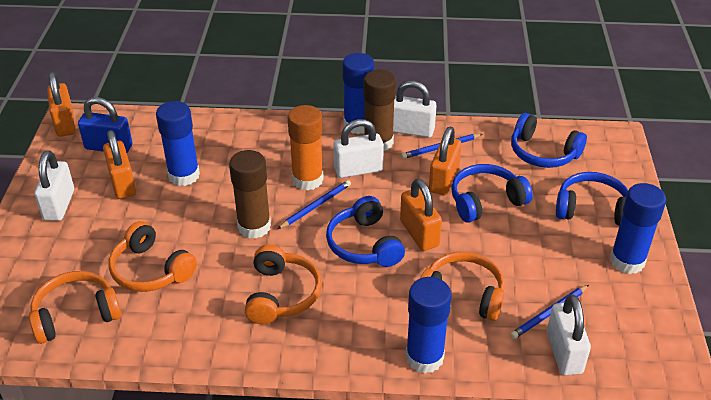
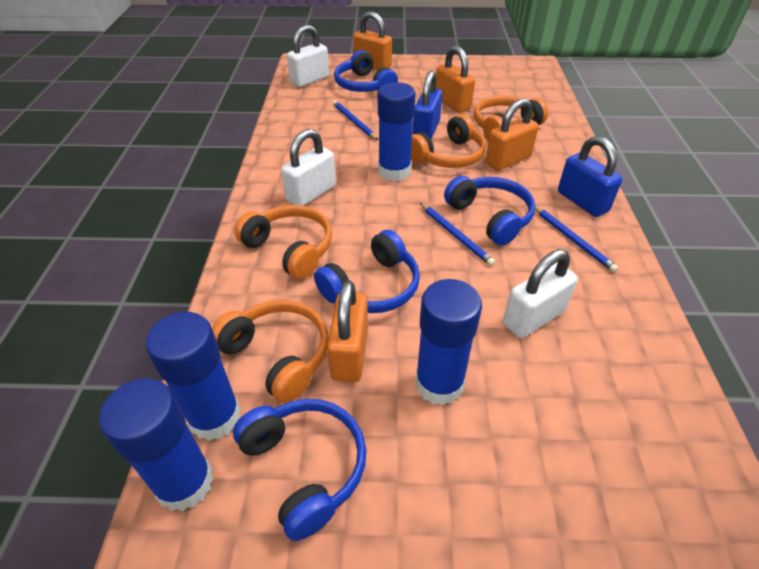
blue padlock: 1 -> 2
brown glue stick: 2 -> 0
orange glue stick: 1 -> 0
white padlock: 4 -> 3

